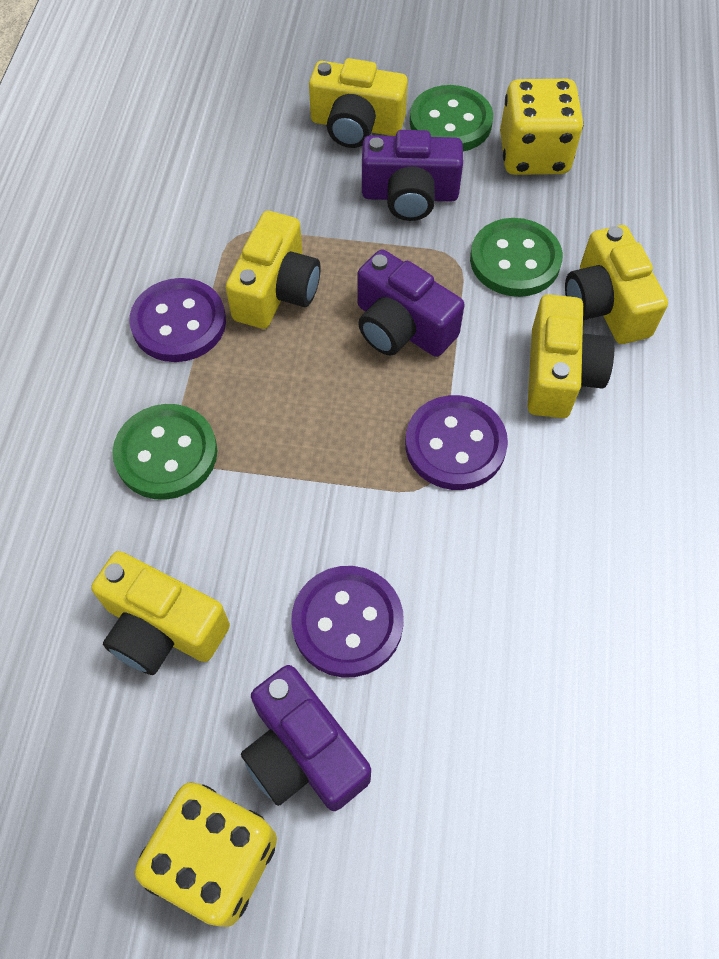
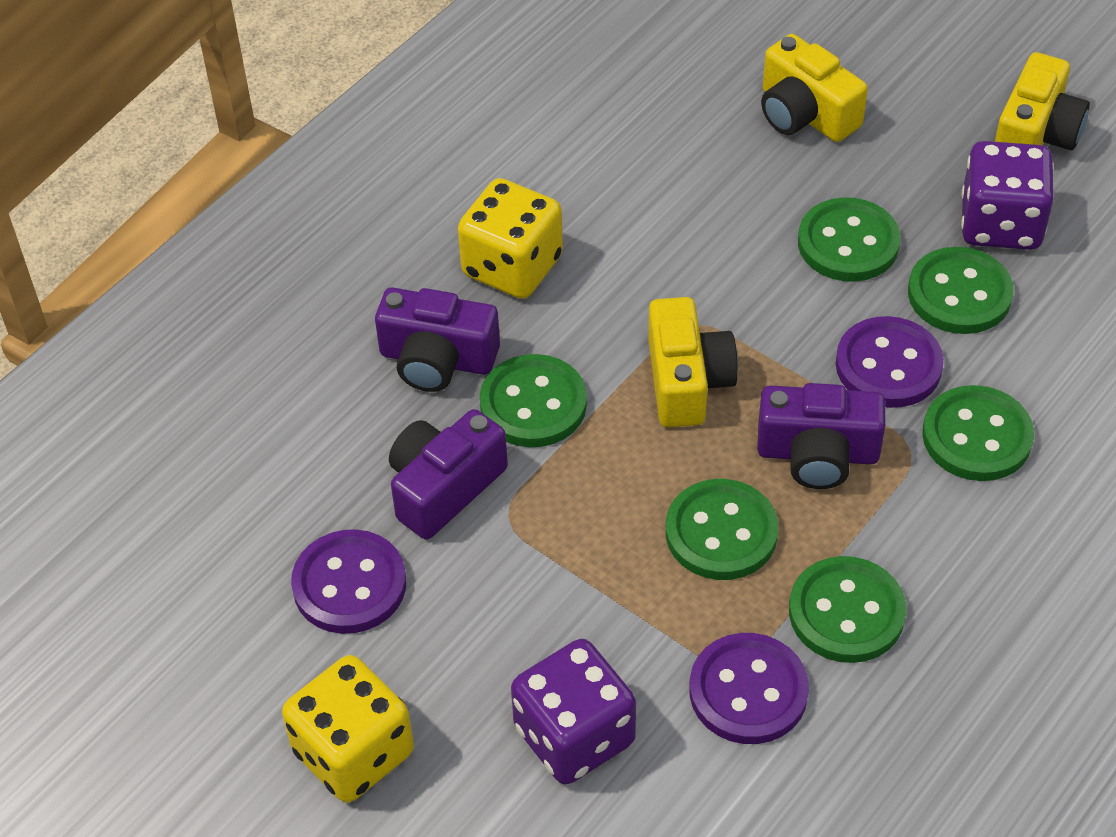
green button: 3 -> 6
purple dice: 0 -> 2
yellow camera: 5 -> 3

